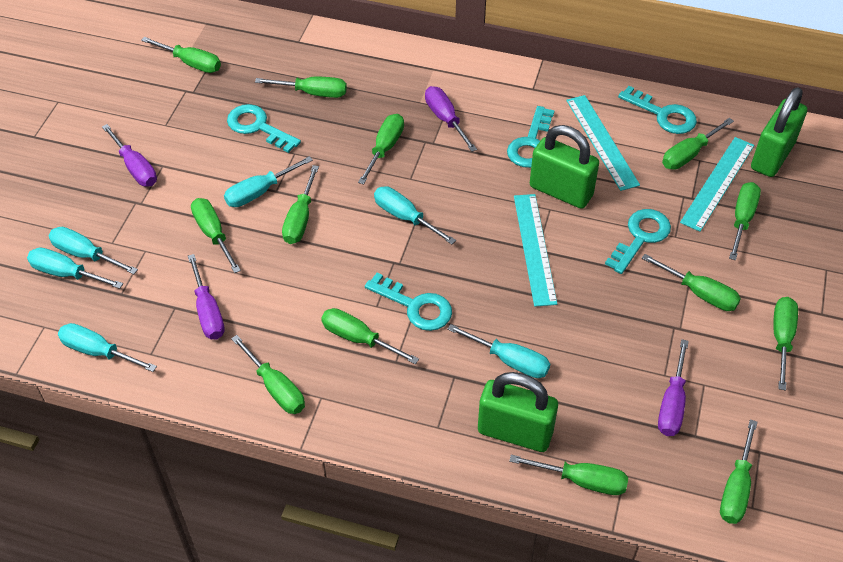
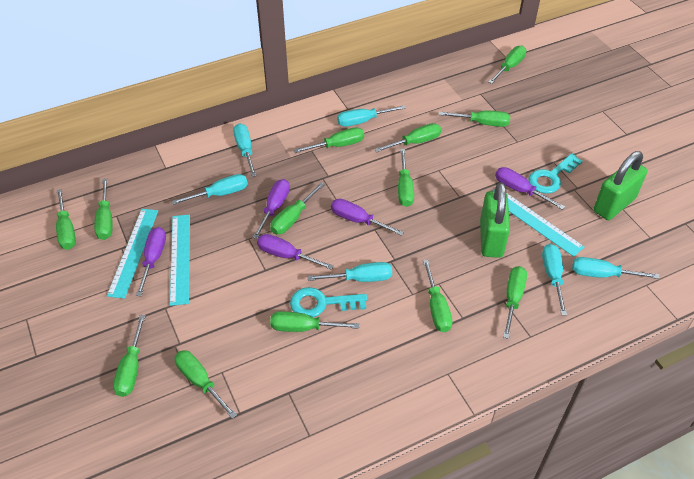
green padlock: 3 -> 2
purple screwdriver: 4 -> 5
turquoise key: 5 -> 2

